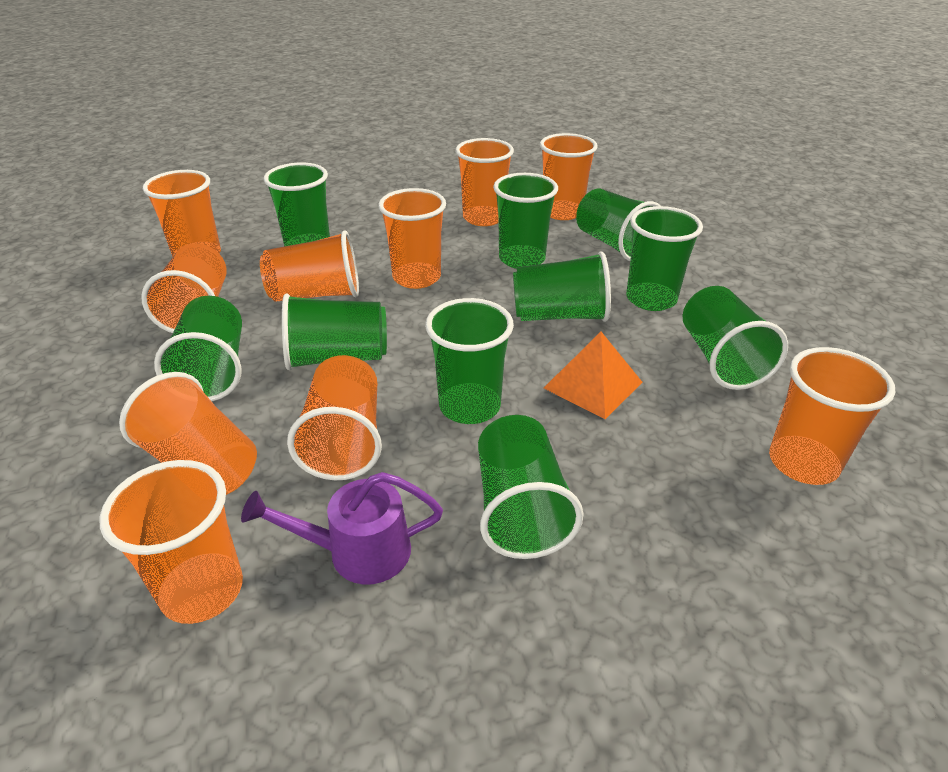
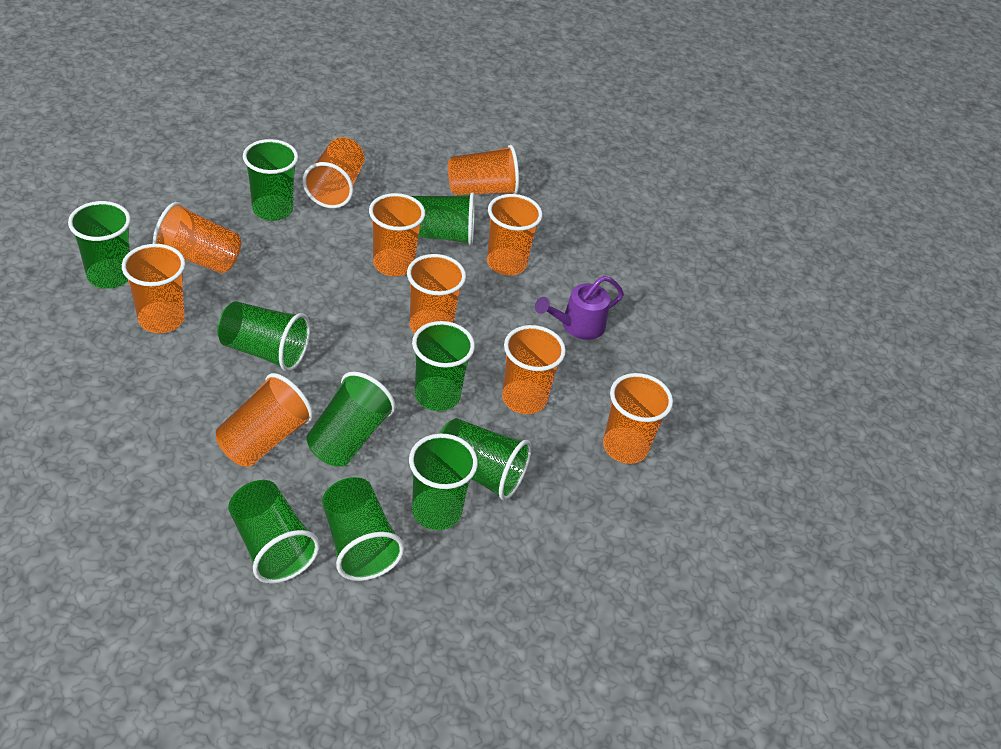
orange pyramid: 1 -> 0

